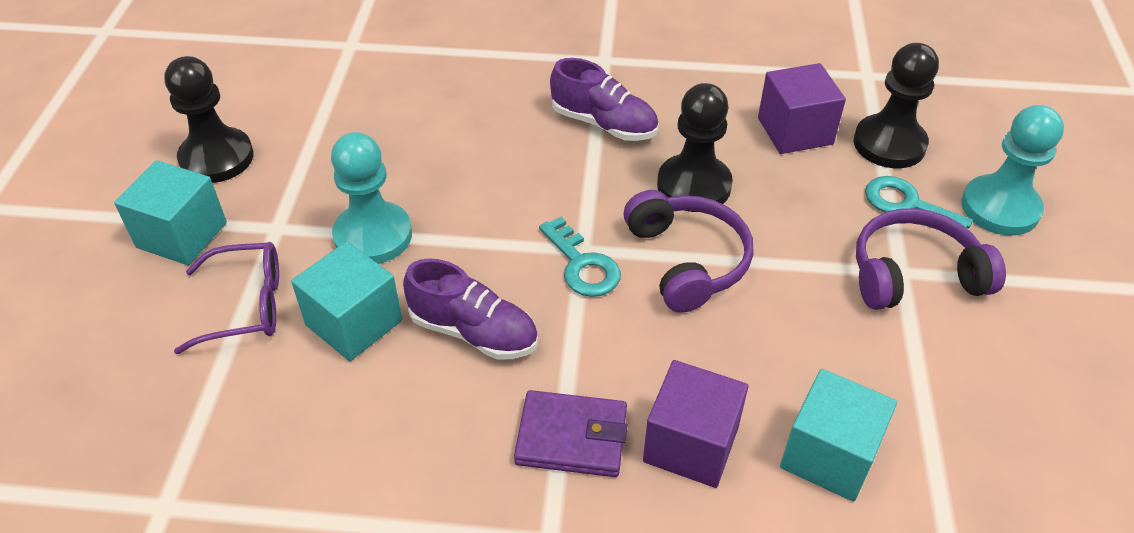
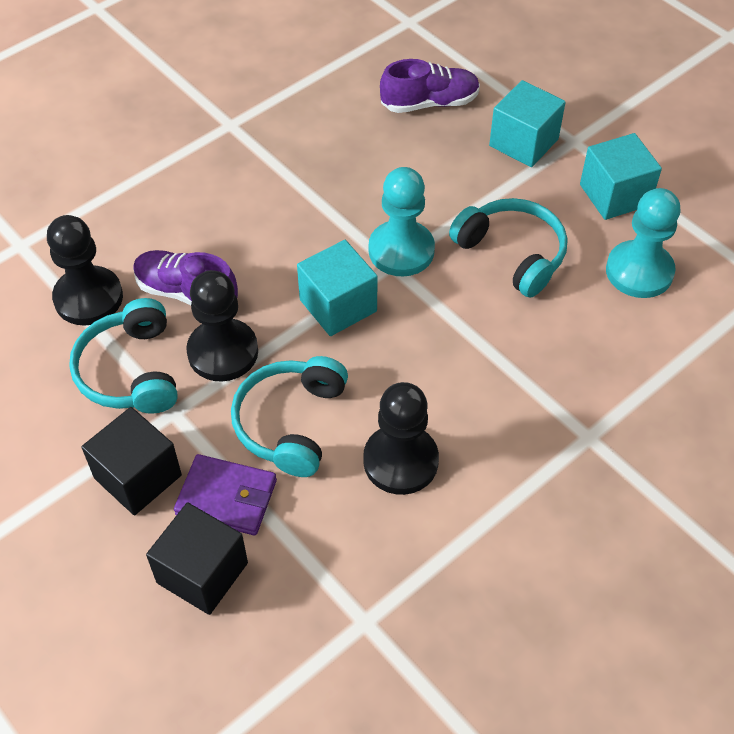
black cube: 0 -> 2
purple cube: 2 -> 0
purple glasses: 1 -> 0
purple headphones: 2 -> 0
turquoise headphones: 0 -> 3
turquoise key: 2 -> 0

